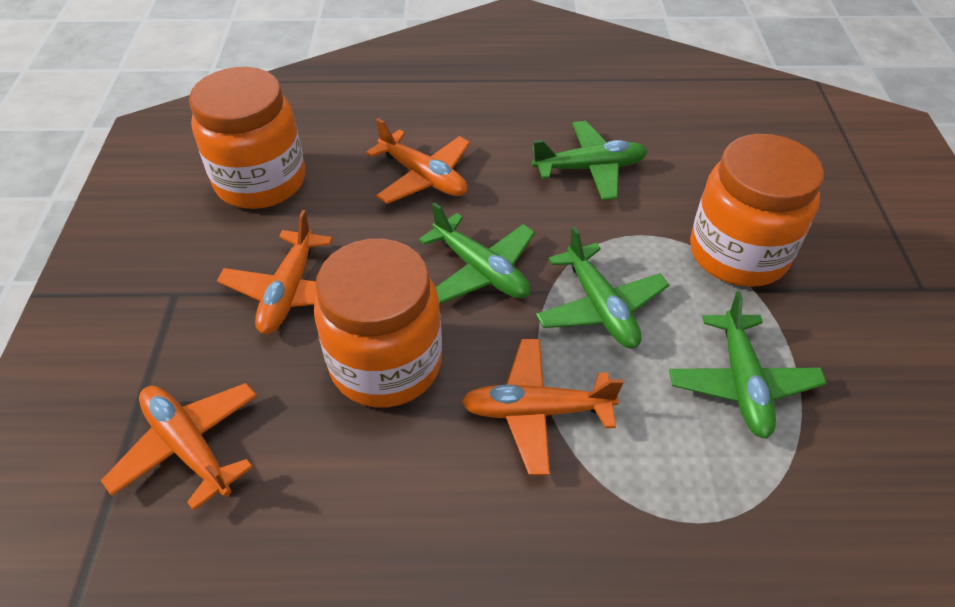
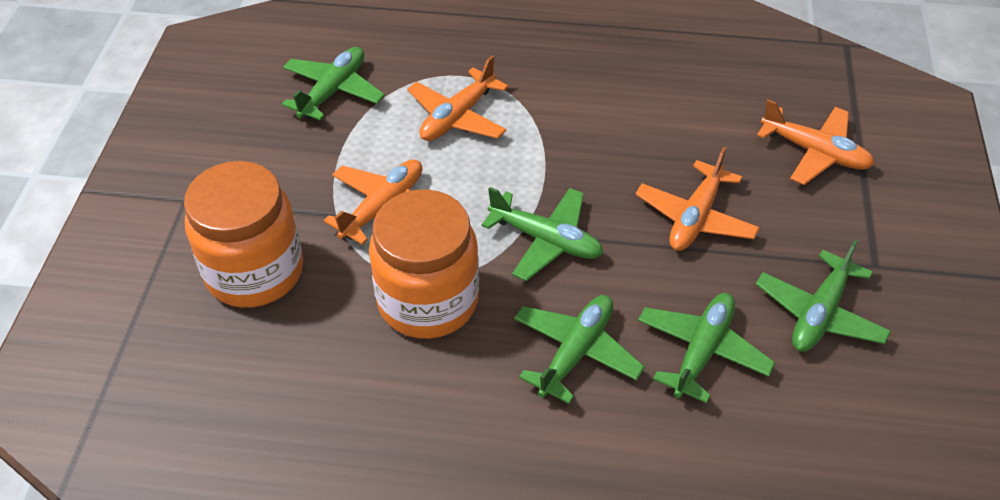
green plane: 4 -> 5
orange jar: 3 -> 2

